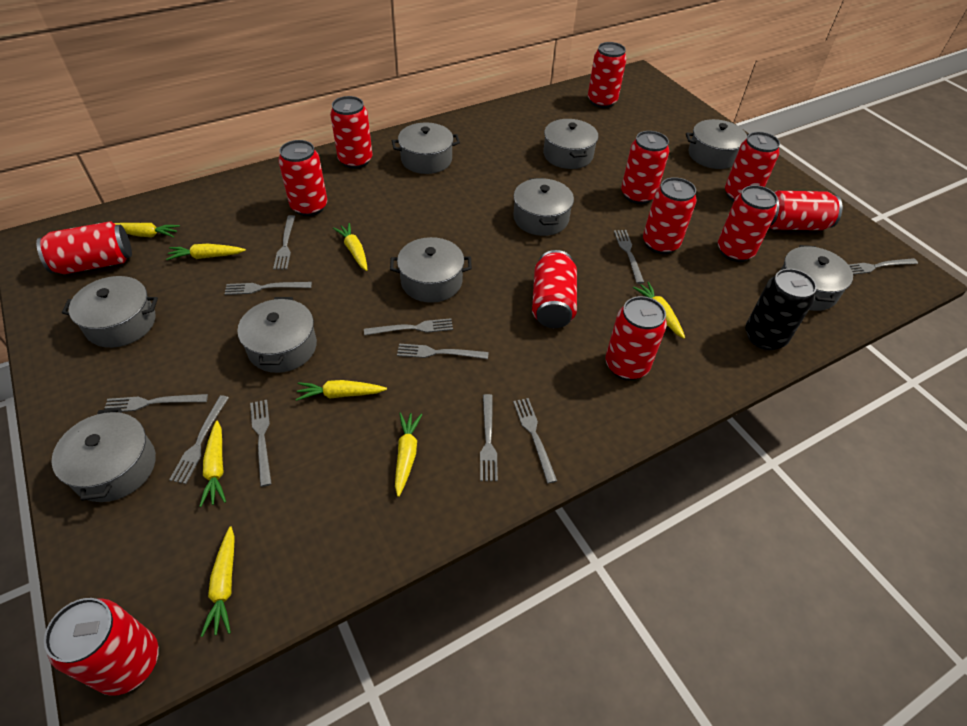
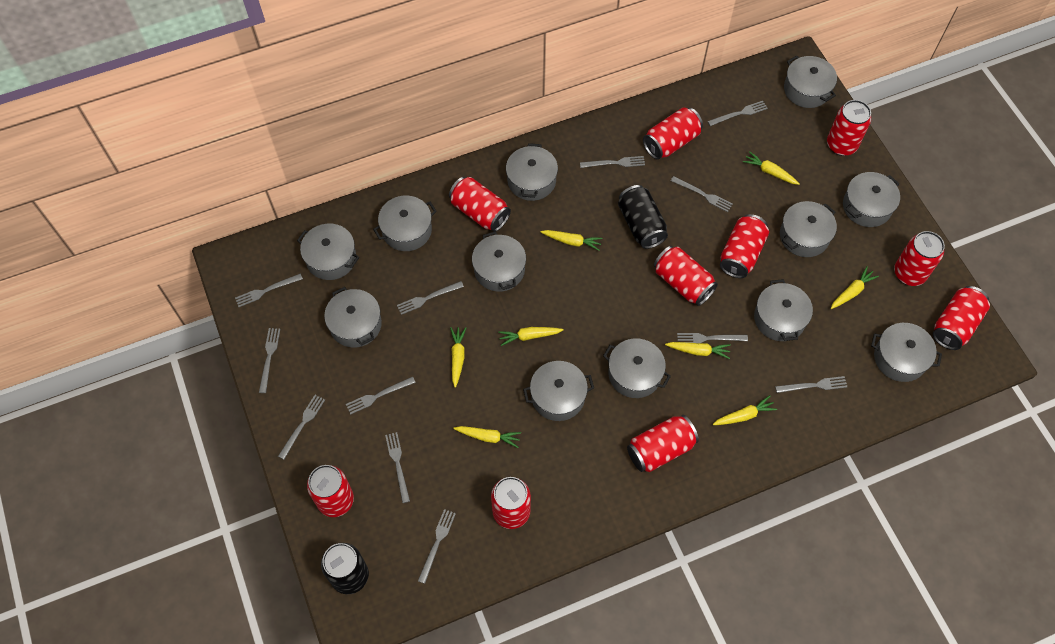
black can: 1 -> 2
grey fork: 11 -> 12
grey pot: 9 -> 12
red can: 12 -> 10

